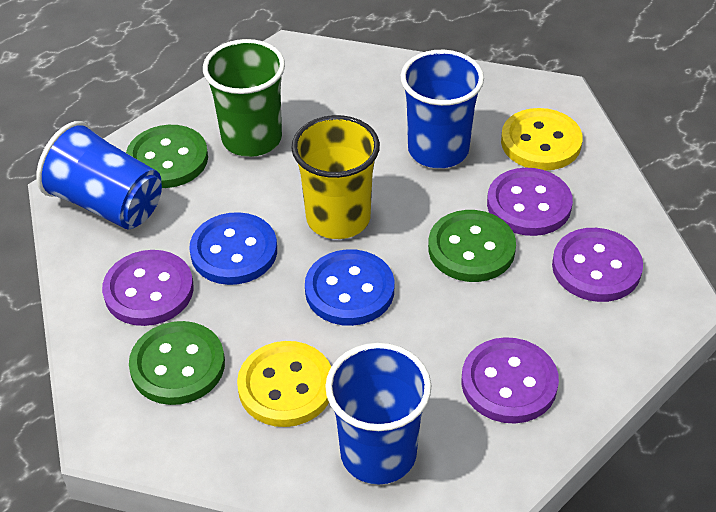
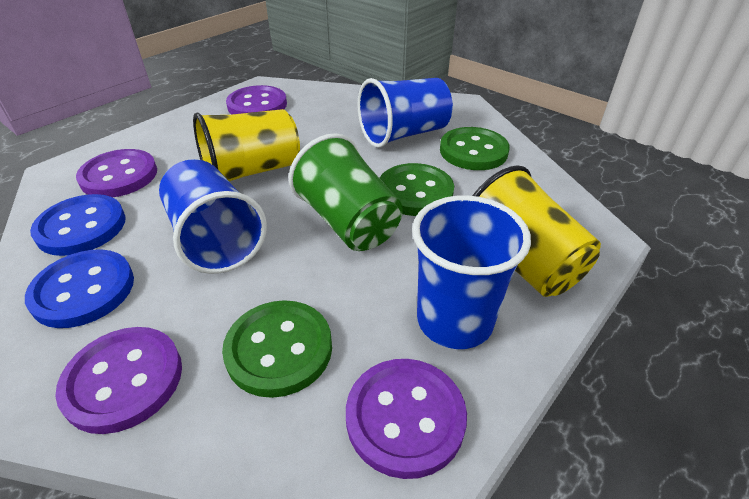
yellow button: 2 -> 0
yellow cup: 1 -> 2

